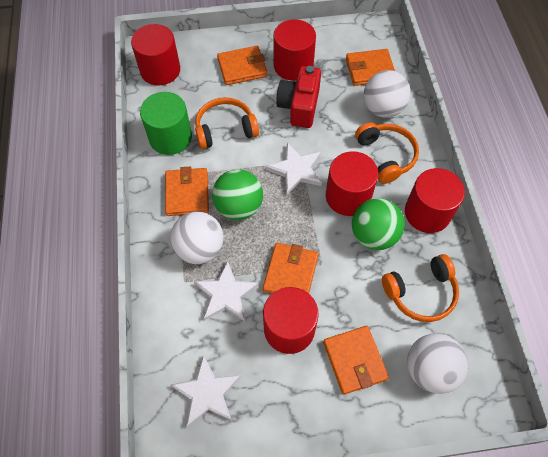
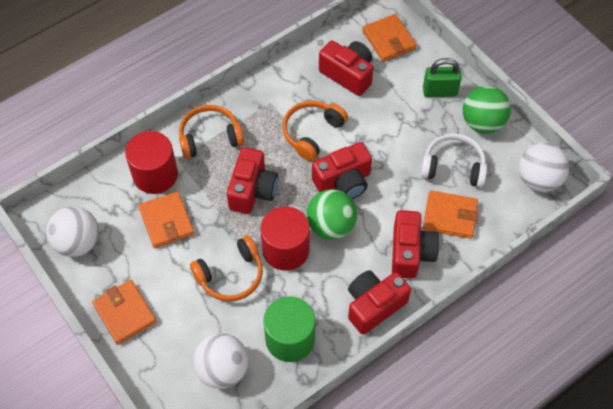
green padlock: 0 -> 1
orange wallet: 5 -> 4
red camera: 1 -> 5
red cylinder: 5 -> 2
white headphones: 0 -> 1
white star: 3 -> 0

